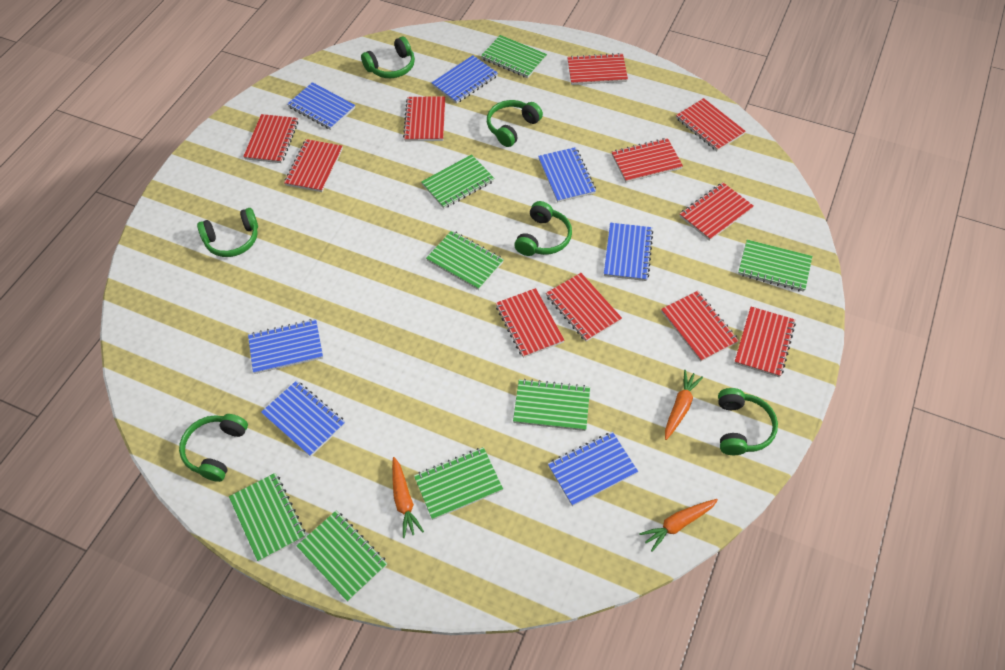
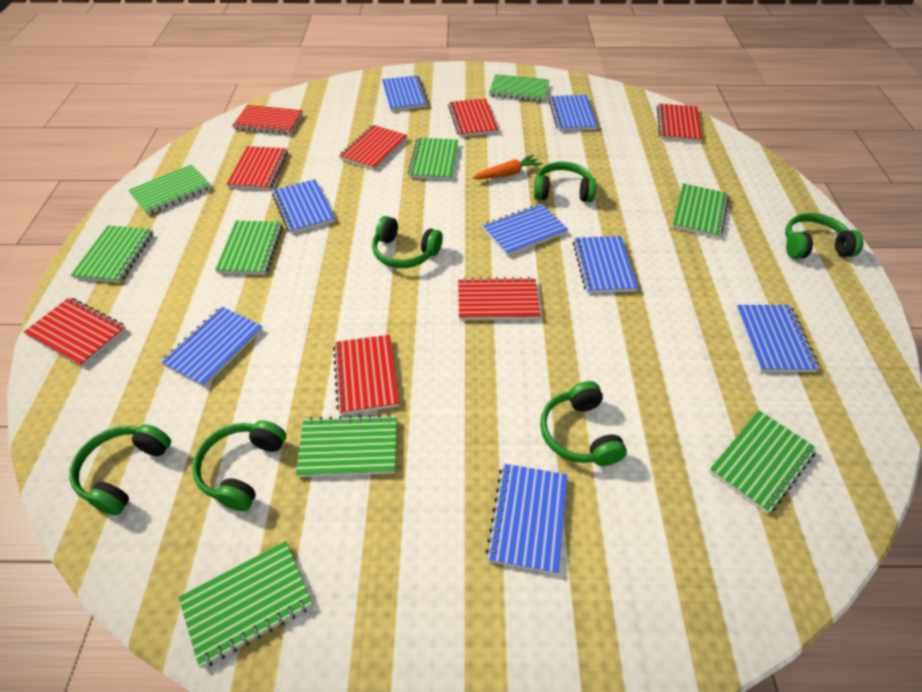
blue notebook: 7 -> 8
green notebook: 8 -> 9
orange carrot: 3 -> 1
red notebook: 11 -> 8

